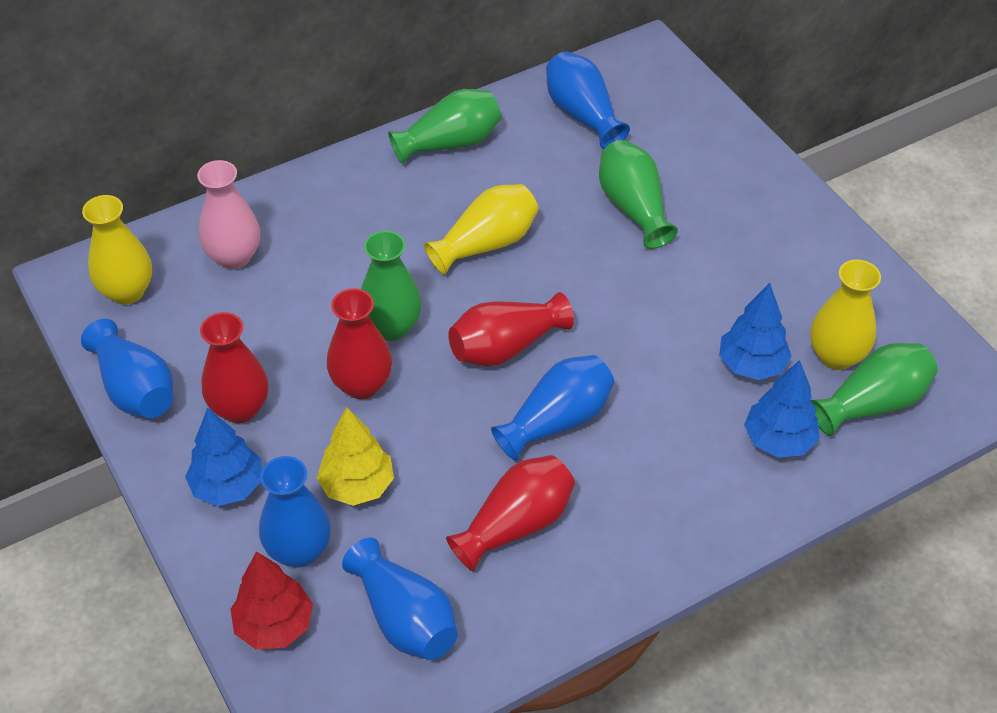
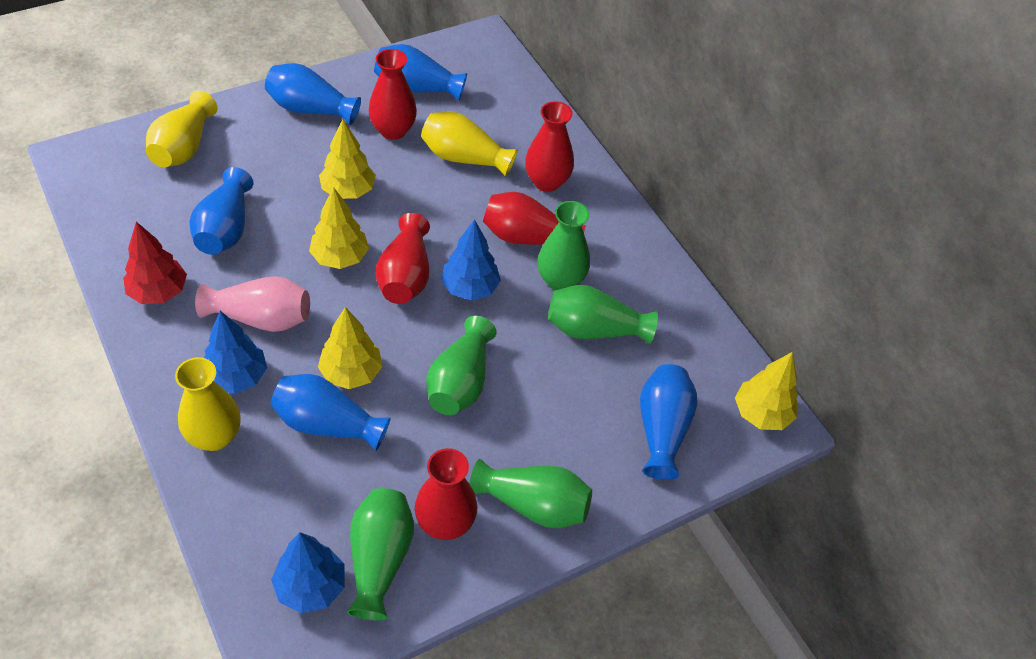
green vase: 4 -> 5
red vase: 4 -> 5
yellow tree: 1 -> 4

